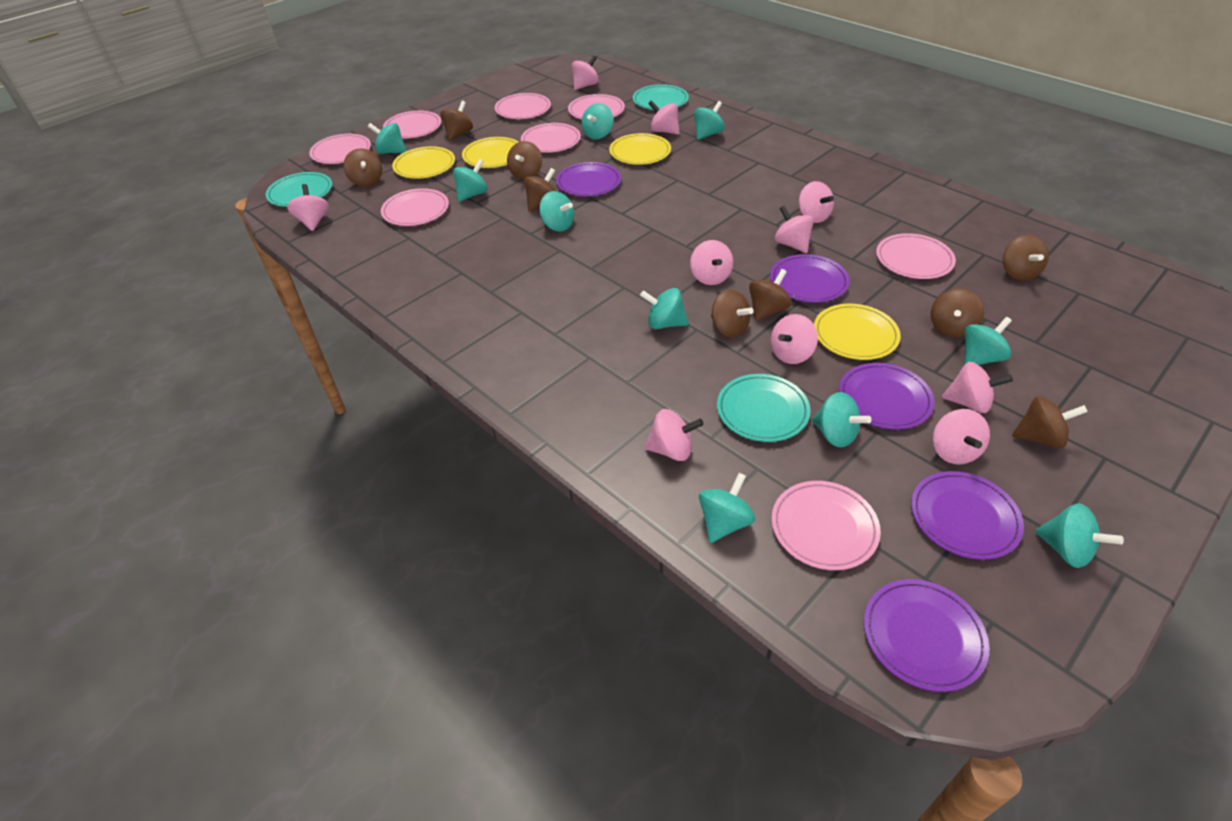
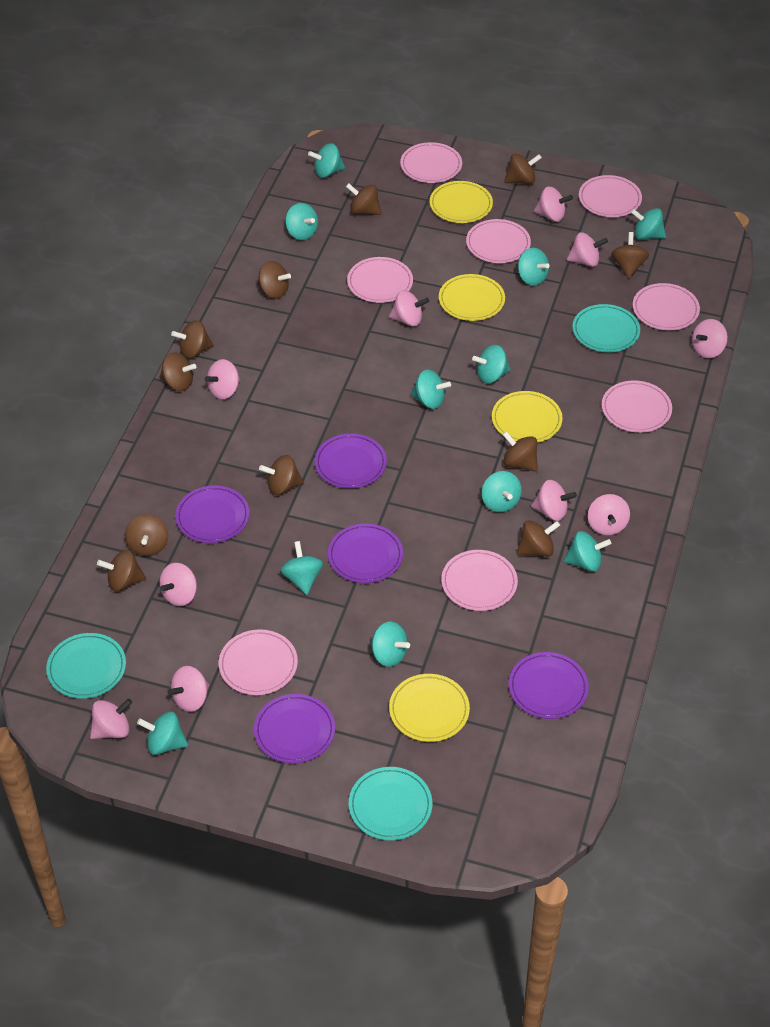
brown spinning top: 9 -> 11
turquoise spinning top: 10 -> 11

